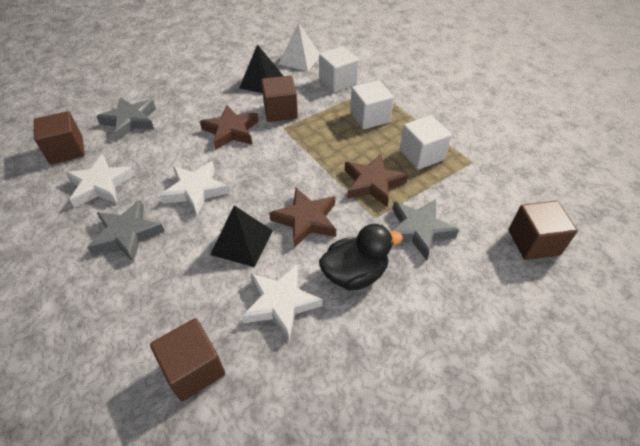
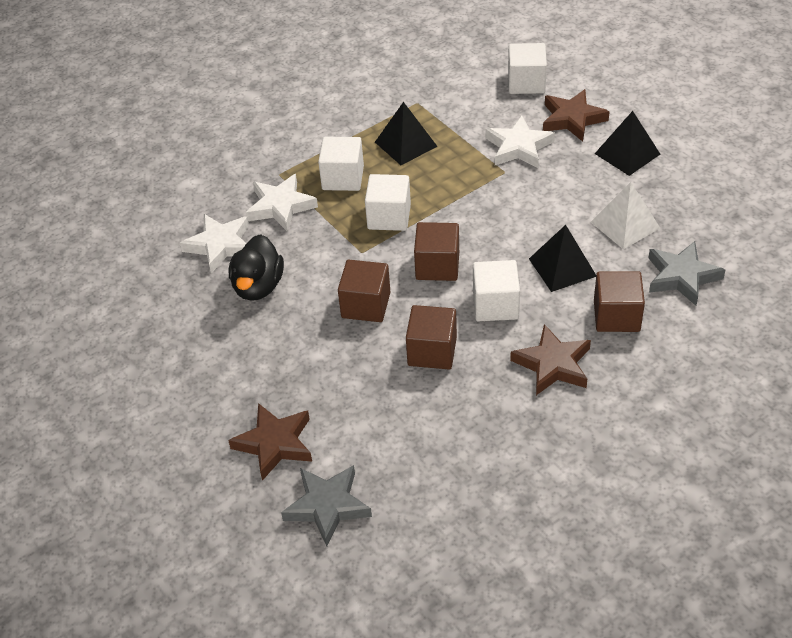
black pyramid: 2 -> 3
grey star: 3 -> 2
white cube: 3 -> 4

